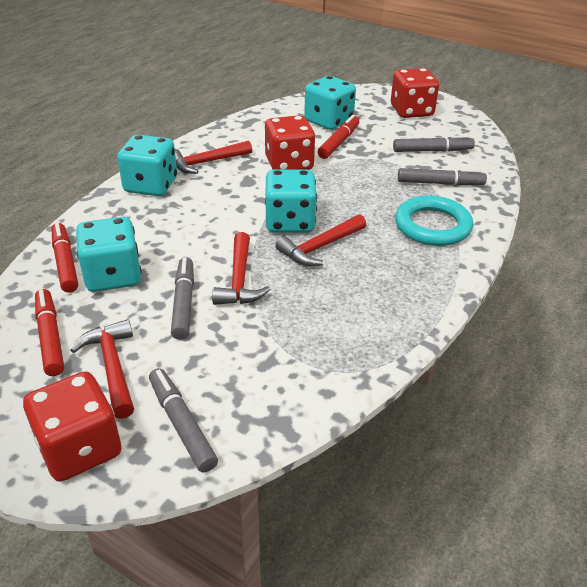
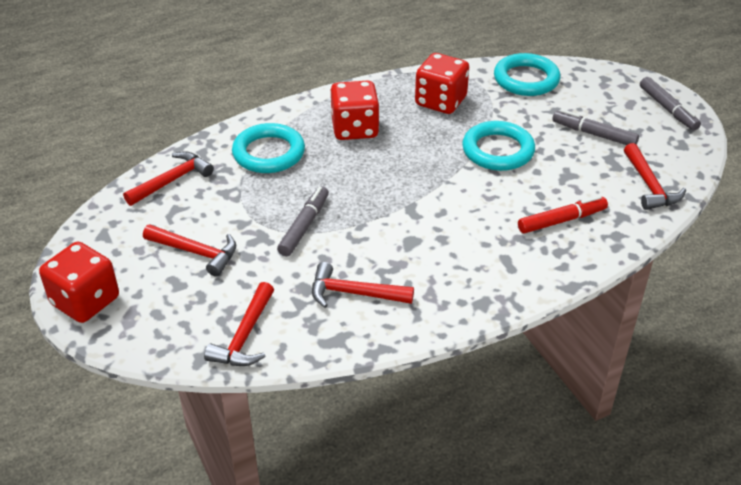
grey marker: 4 -> 3
red hammer: 4 -> 5
red marker: 3 -> 1
turquoise dice: 4 -> 0
turquoise ring: 1 -> 3

